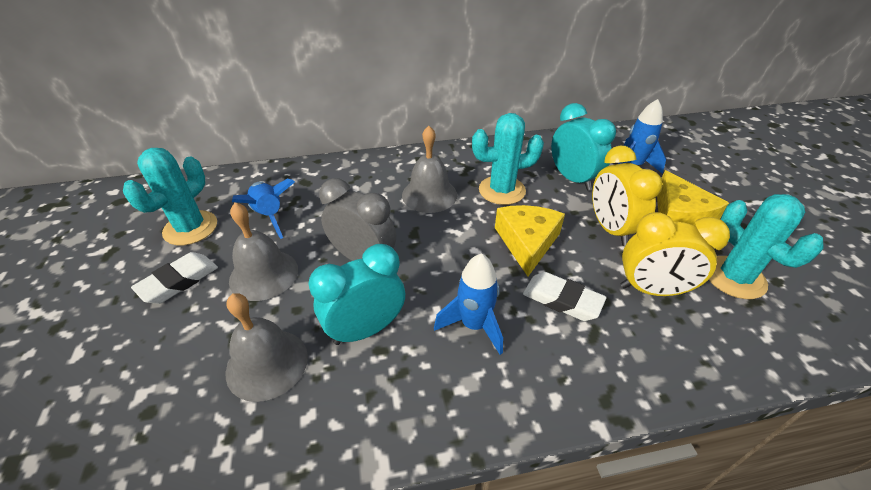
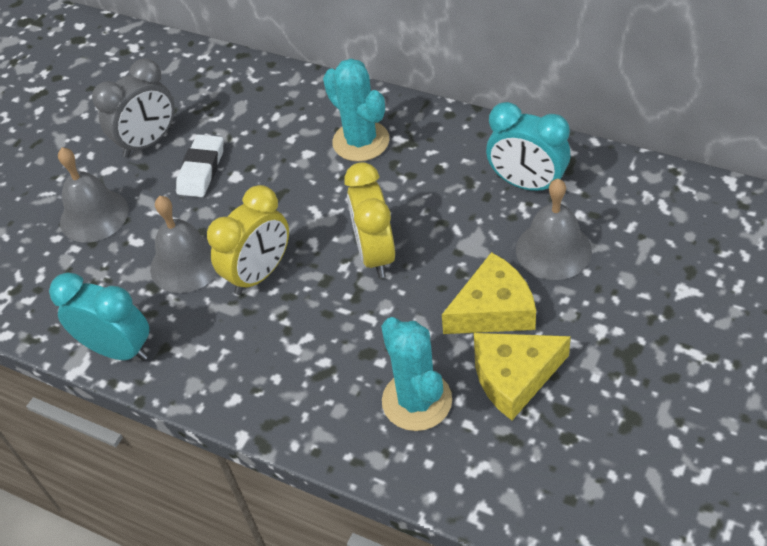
blue rocket: 3 -> 0
turquoise cactus: 3 -> 2
white eraser: 2 -> 1

